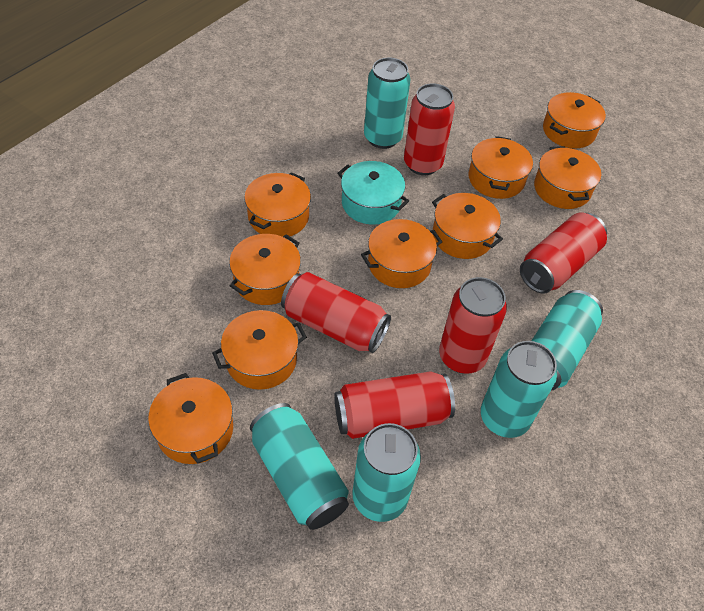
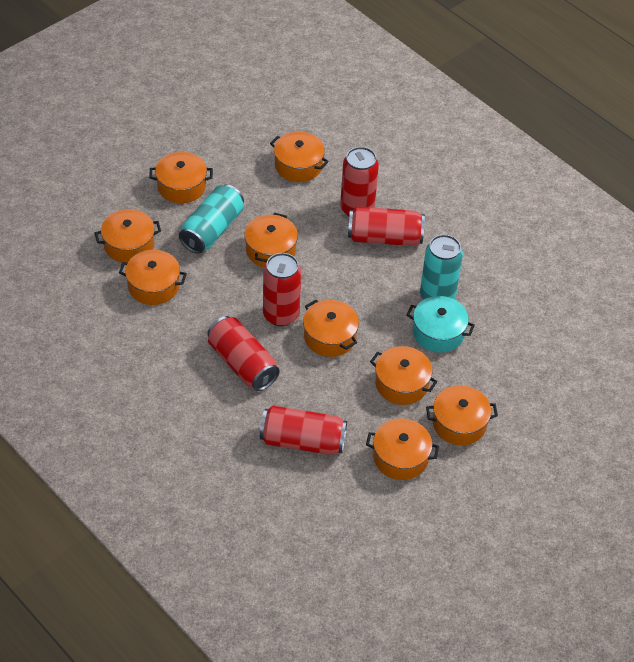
turquoise can: 5 -> 2

